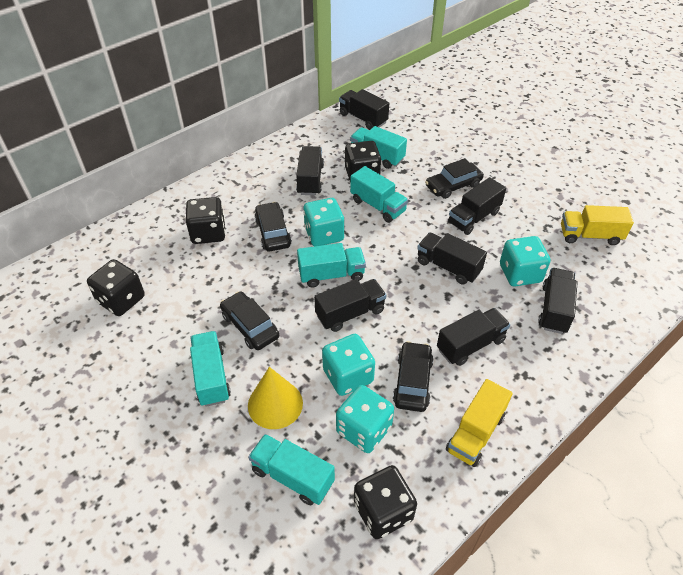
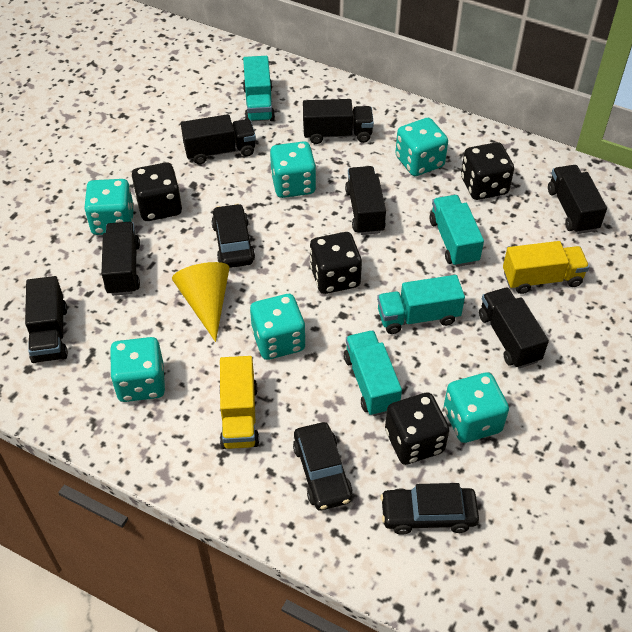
black car: 4 -> 3
turquoise dice: 4 -> 6
turquoise truck: 5 -> 4

